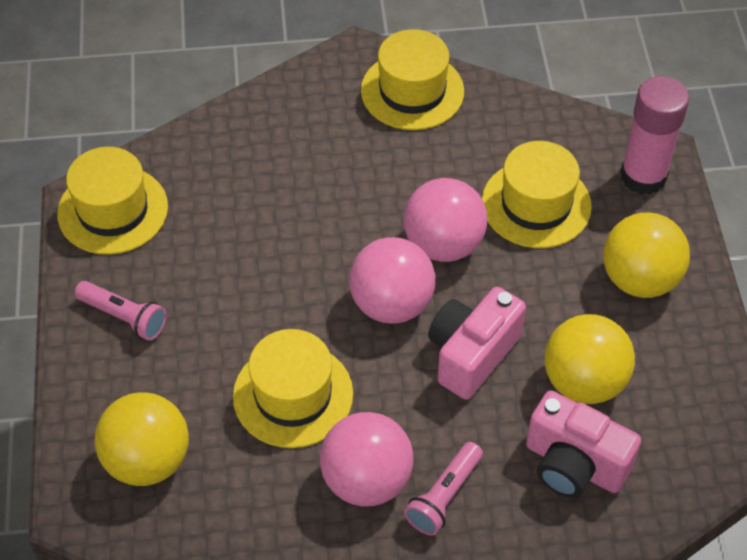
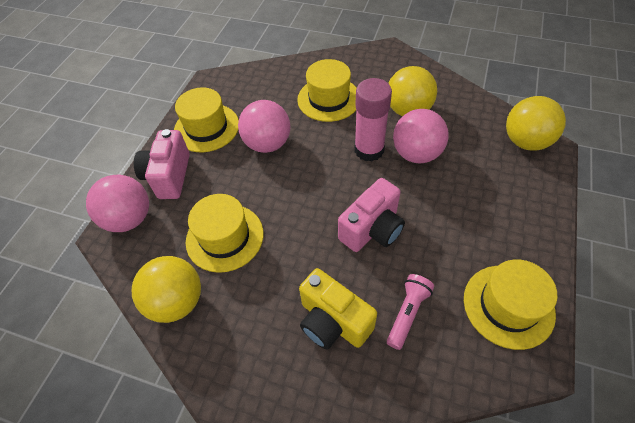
pink flashlight: 2 -> 1
yellow camera: 0 -> 1

